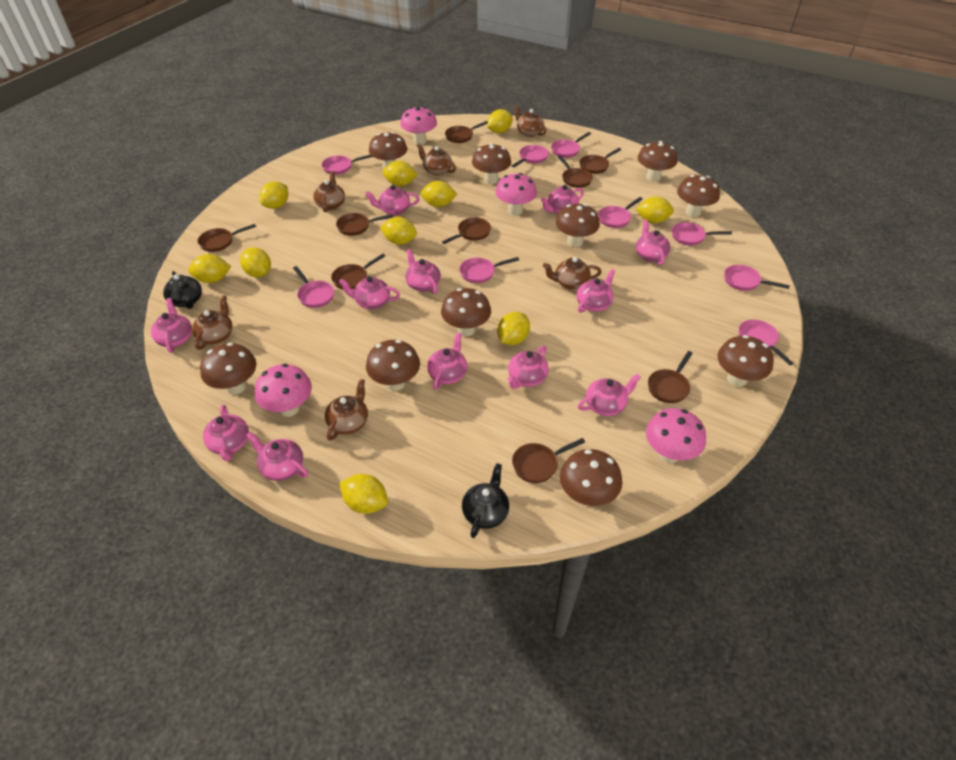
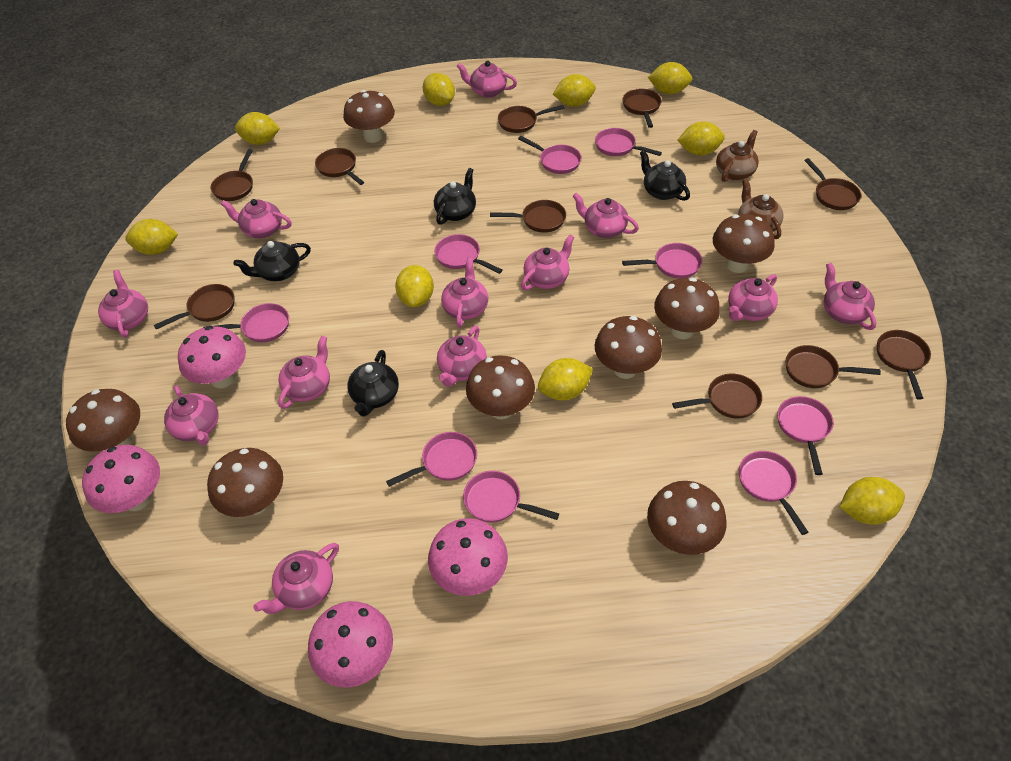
black teapot: 2 -> 4
brown mushroom: 10 -> 8
brown pan: 9 -> 10
brown teapot: 6 -> 2
yellow lemon: 10 -> 9

